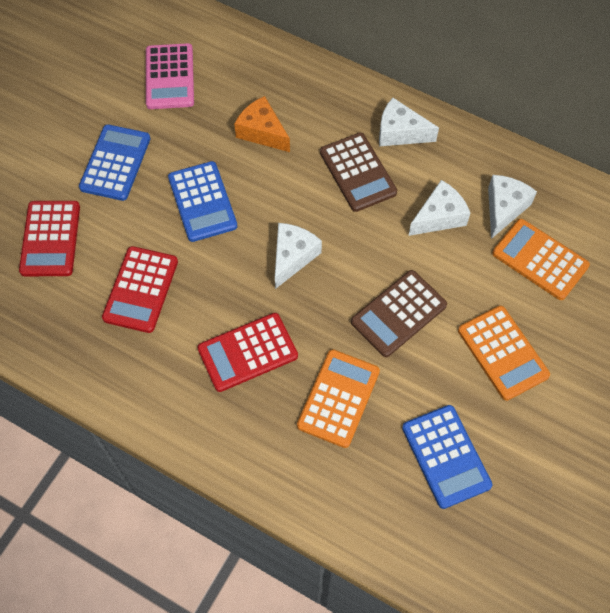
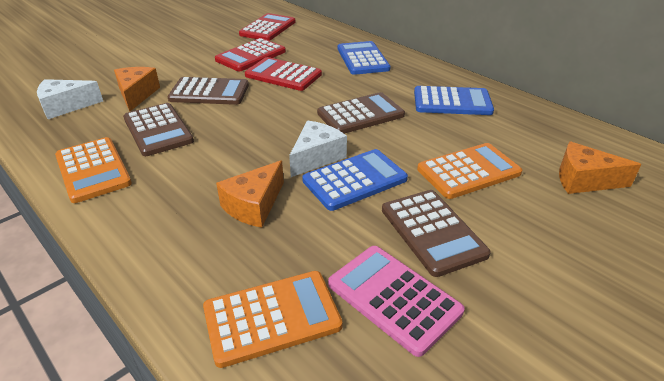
brown calculator: 2 -> 4
orange cheese: 1 -> 3
white cheese: 4 -> 2

